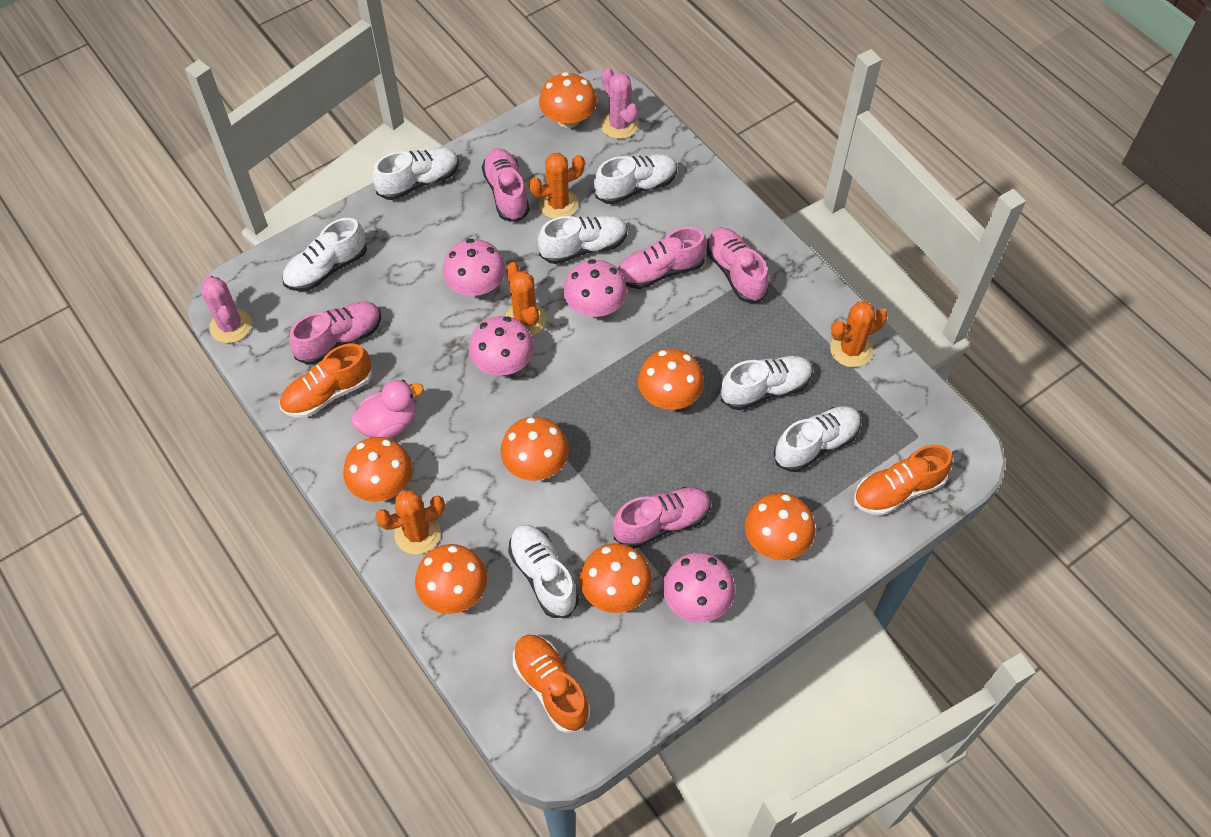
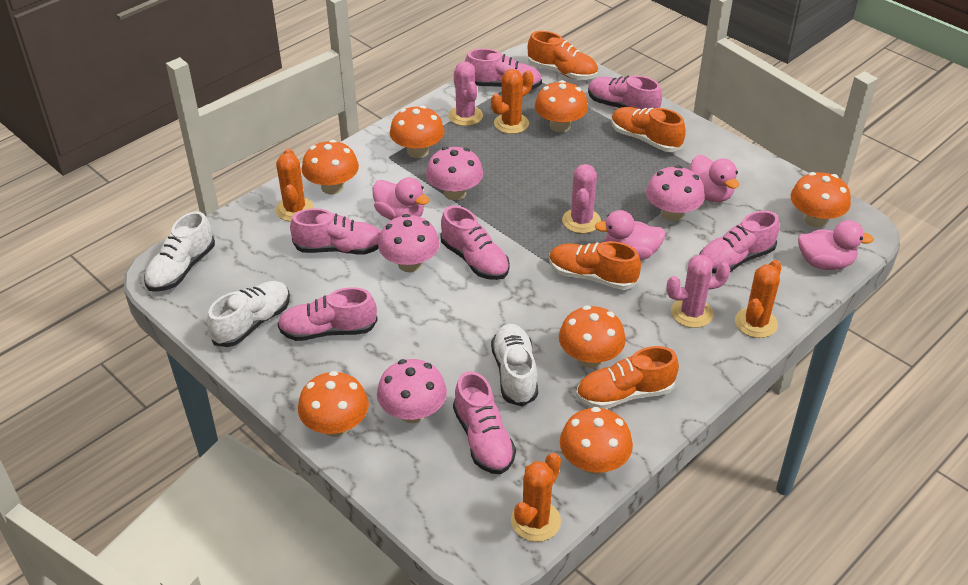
orange shoe: 3 -> 4
pink cactus: 2 -> 3
pink duck: 1 -> 4
pink shoe: 5 -> 7
white shoe: 7 -> 3

